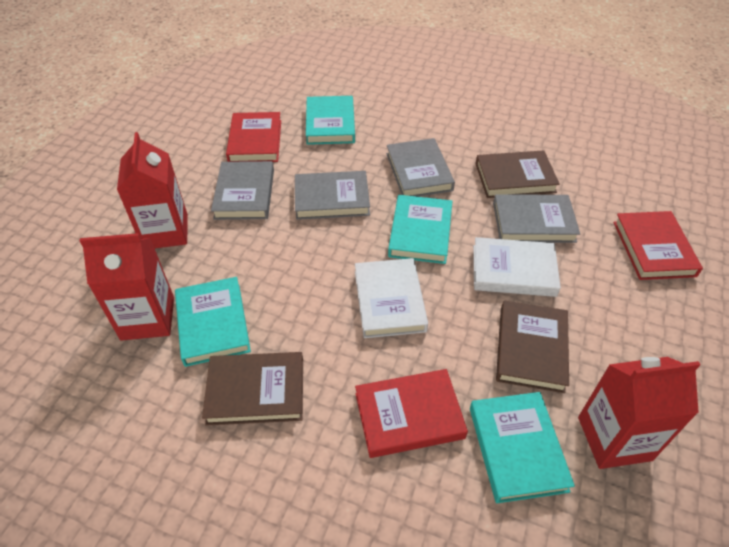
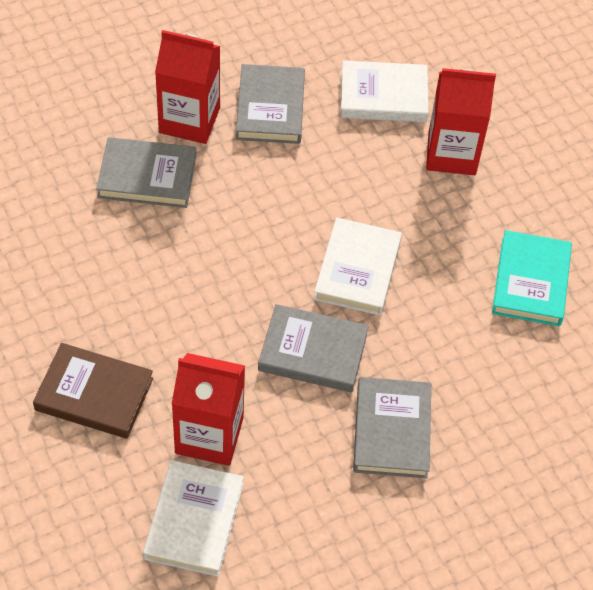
brown book: 3 -> 1
red book: 3 -> 0
turquoise book: 4 -> 1
white book: 2 -> 3

